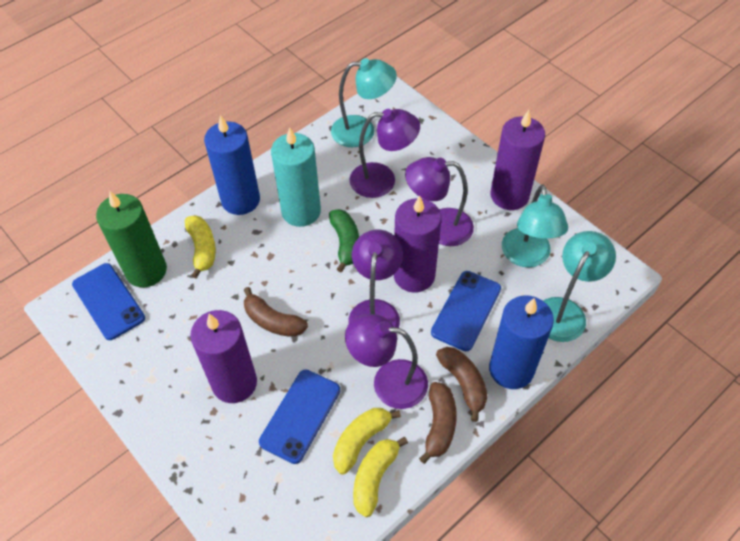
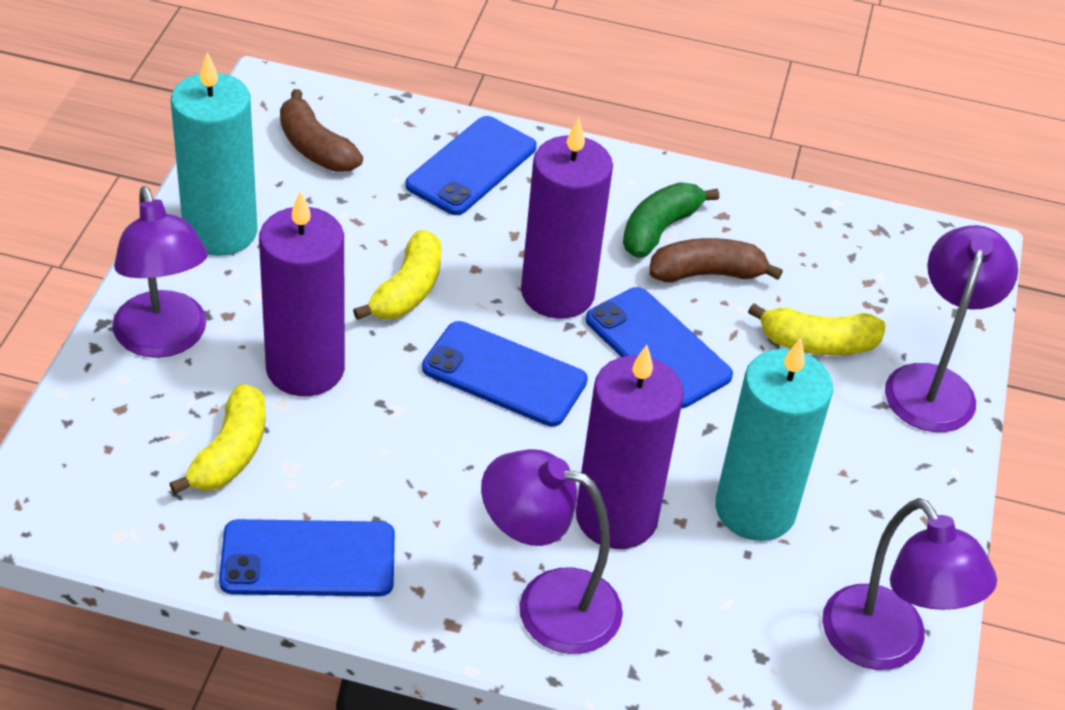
blue candle: 2 -> 0
blue phone: 3 -> 4
brown banana: 3 -> 2
green candle: 1 -> 0
turquoise candle: 1 -> 2
turquoise lamp: 3 -> 0

